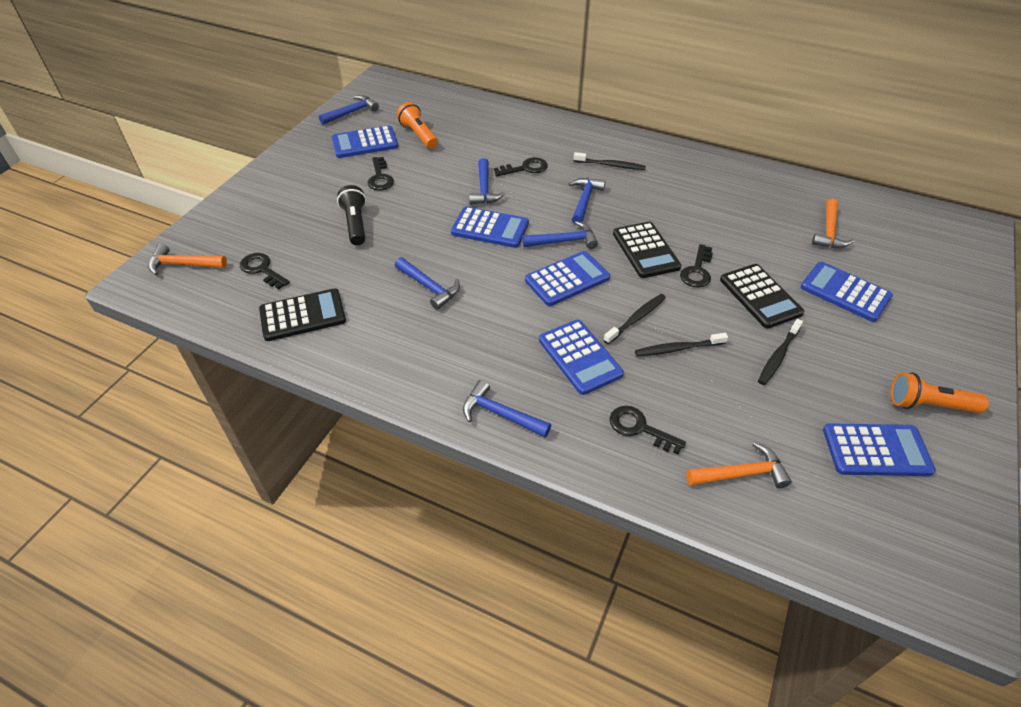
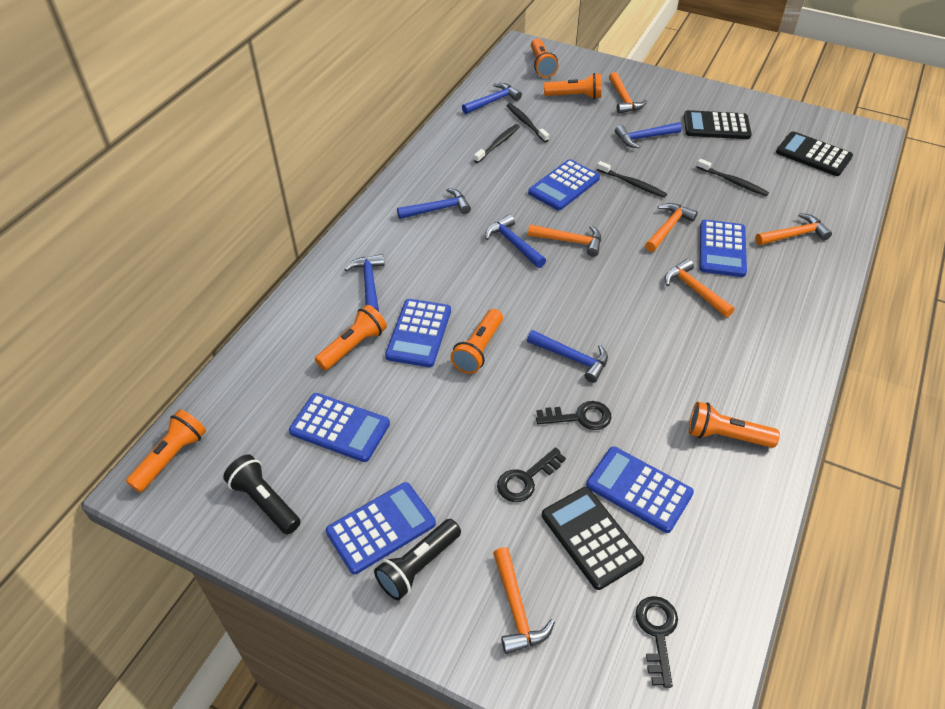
black flashlight: 1 -> 2
black key: 5 -> 3
orange flashlight: 2 -> 6
orange hammer: 3 -> 6

